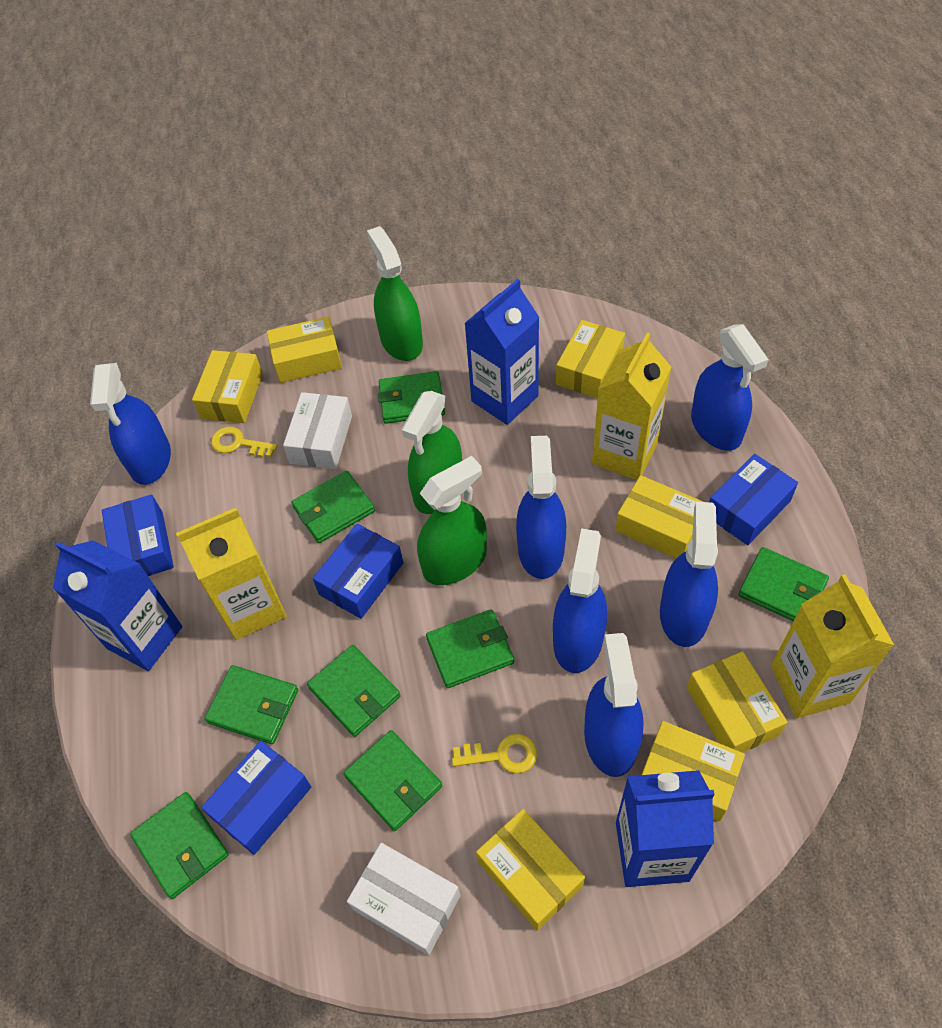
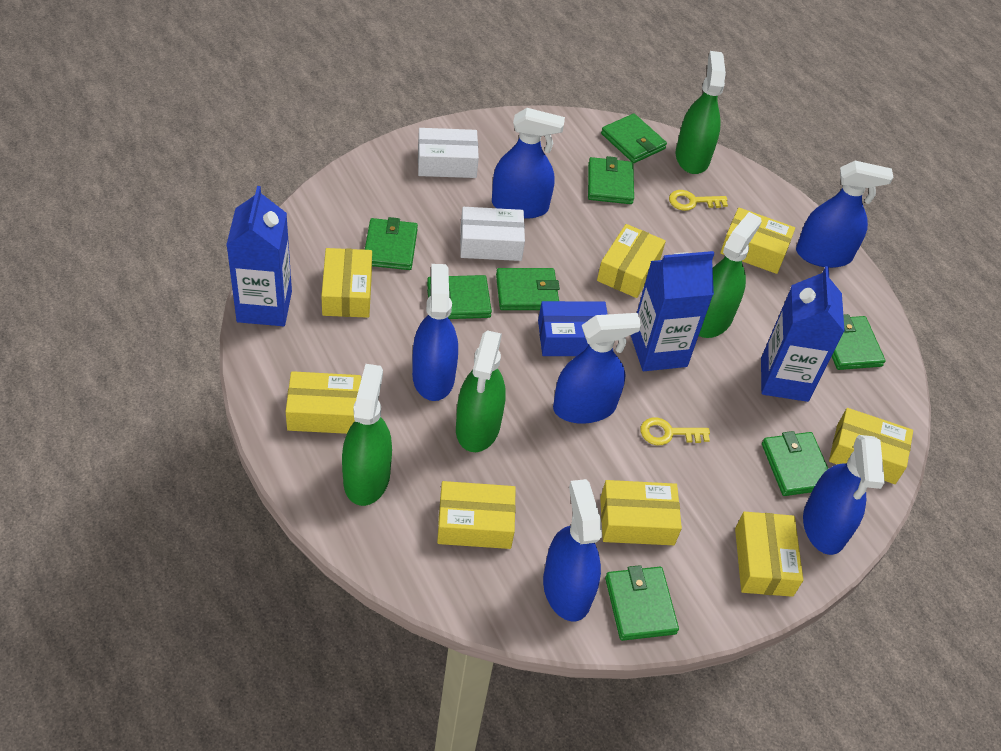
blue box: 4 -> 1
green spray bottle: 3 -> 4
yellow box: 7 -> 8
yellow carton: 3 -> 0

